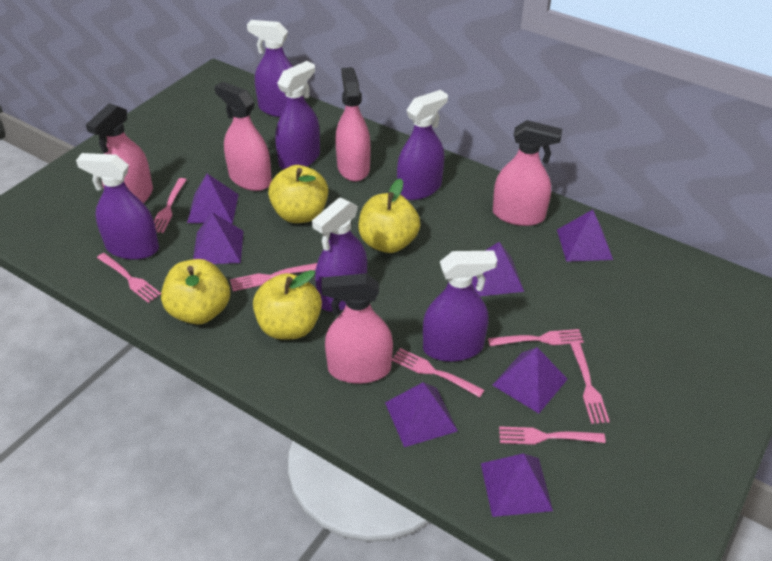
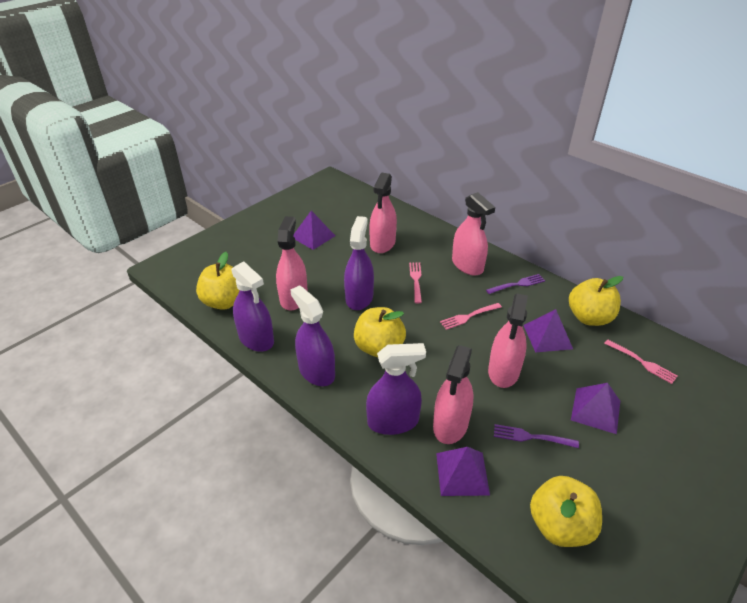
pink fork: 7 -> 3
purple fork: 0 -> 2
purple pyramid: 7 -> 4
purple spray bottle: 6 -> 4

